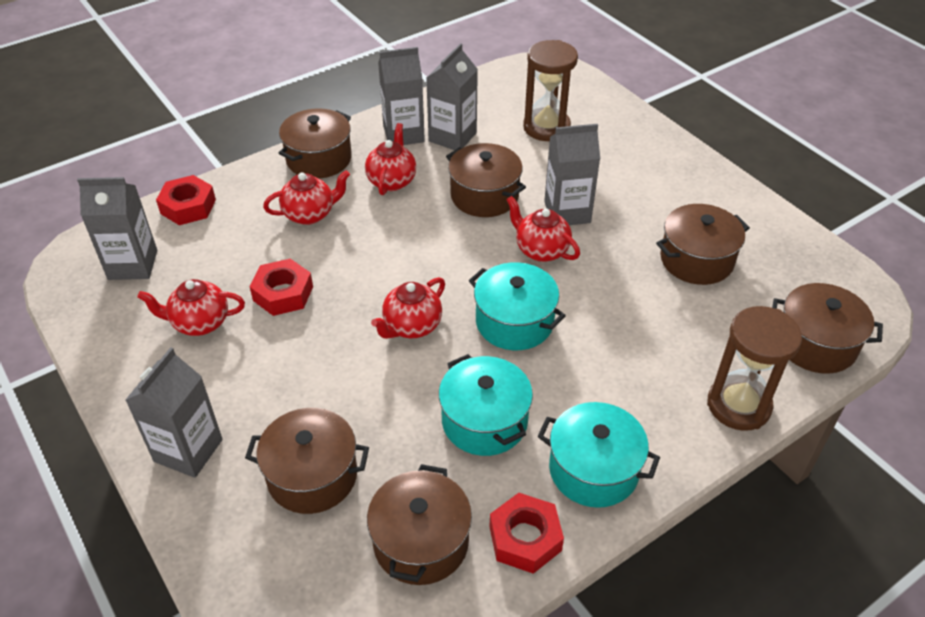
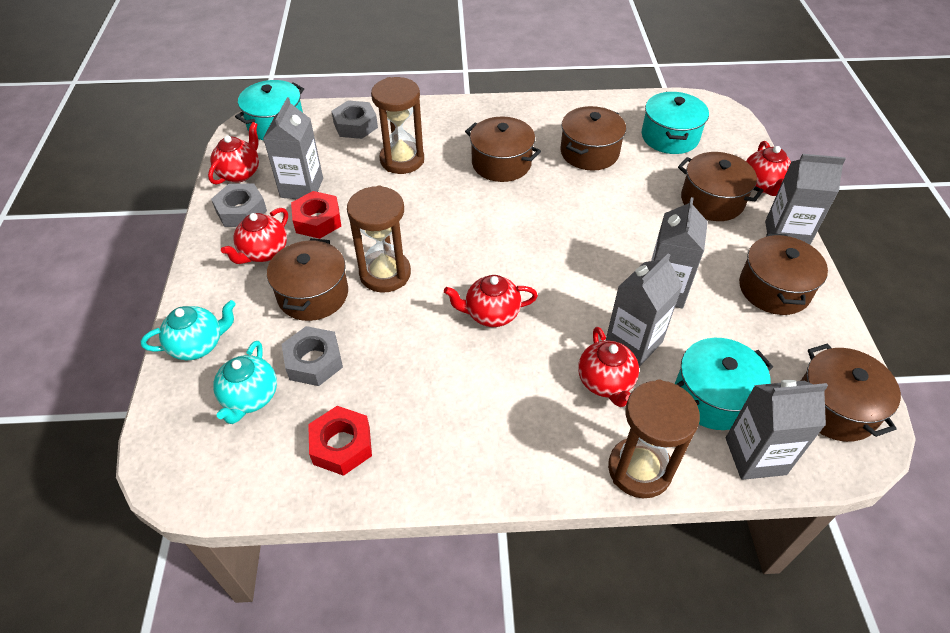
brown hourglass: 2 -> 3
grey nut: 0 -> 3
red nut: 3 -> 2
turquoise teapot: 0 -> 2

